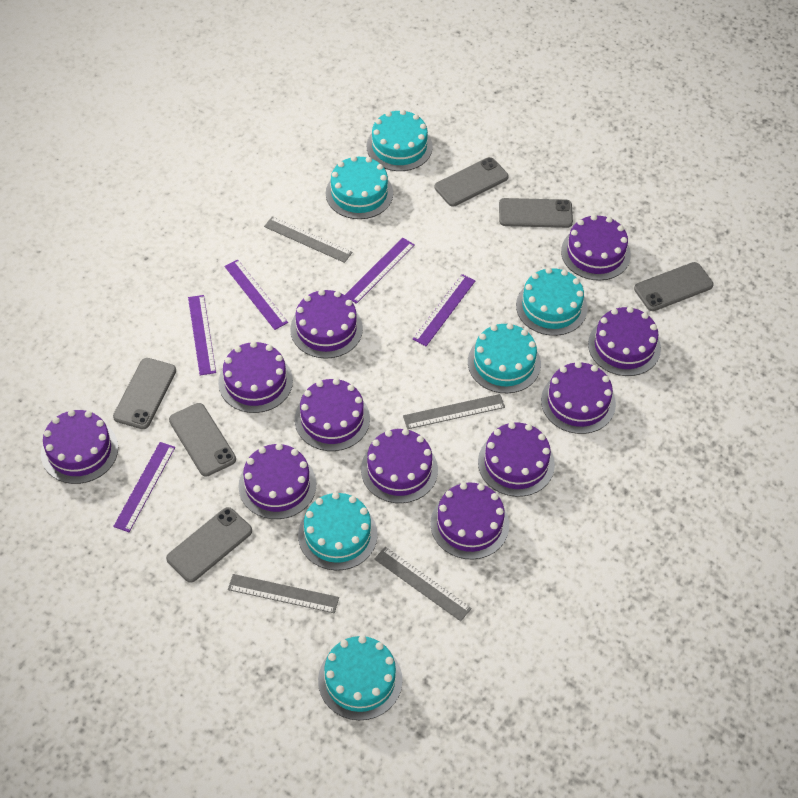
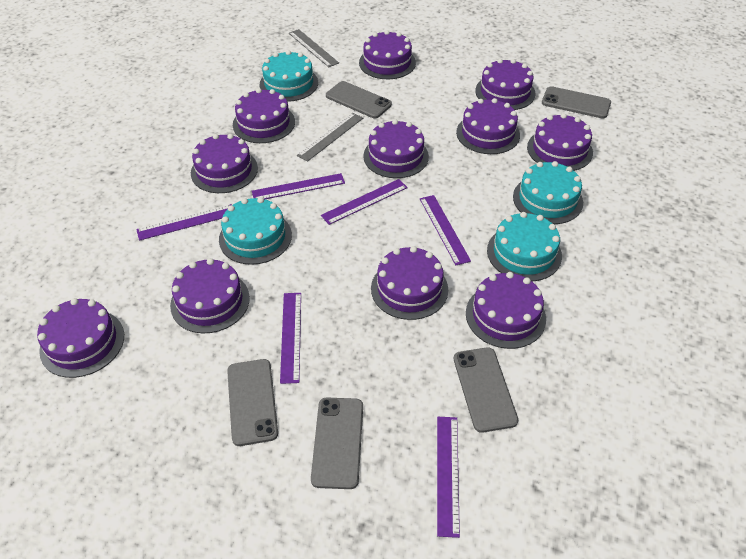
grey phone: 6 -> 5
grey ruler: 4 -> 2
purple ruler: 5 -> 6
turquoise cake: 6 -> 4

